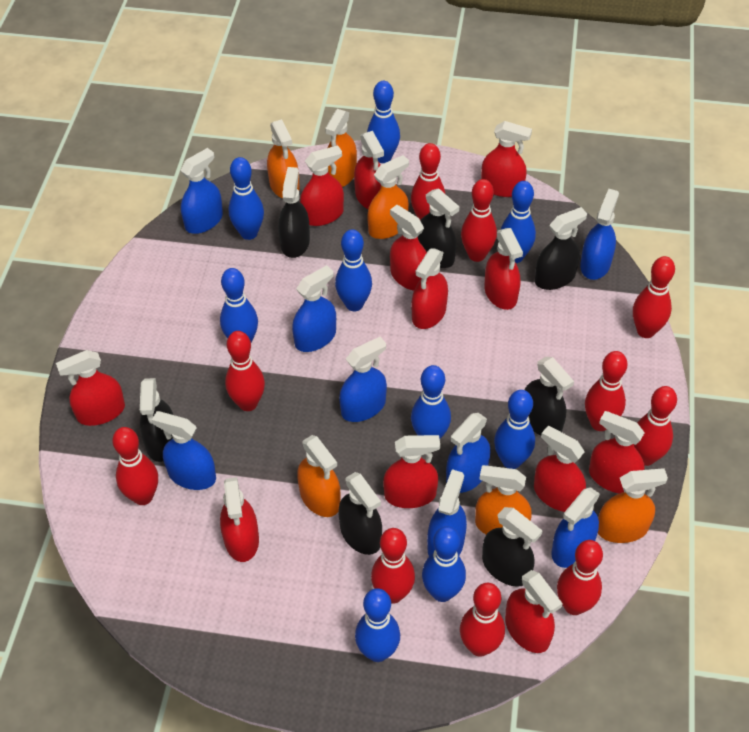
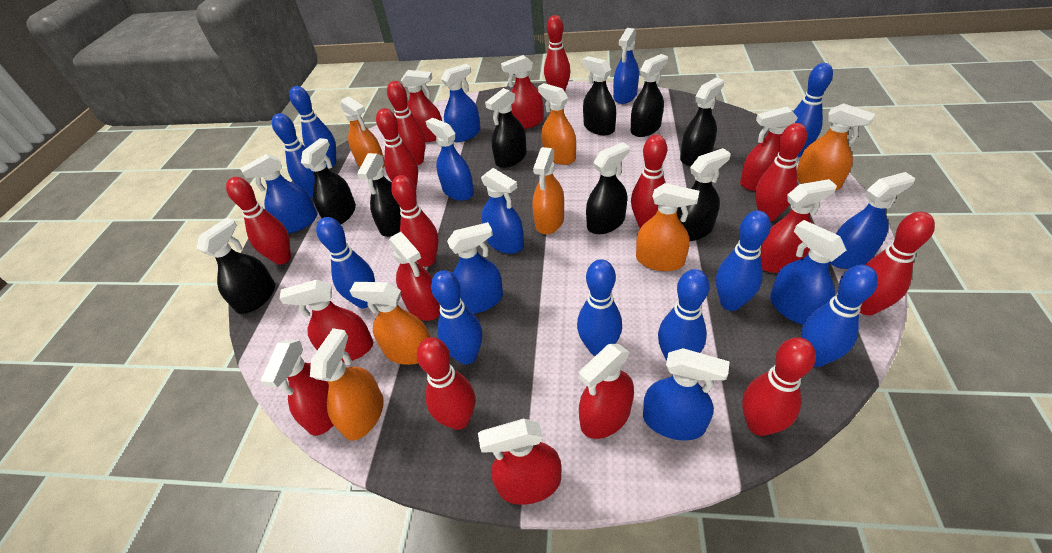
black spray bottle: 7 -> 9
blue spray bottle: 8 -> 9
orange spray bottle: 6 -> 7
red spray bottle: 12 -> 9

